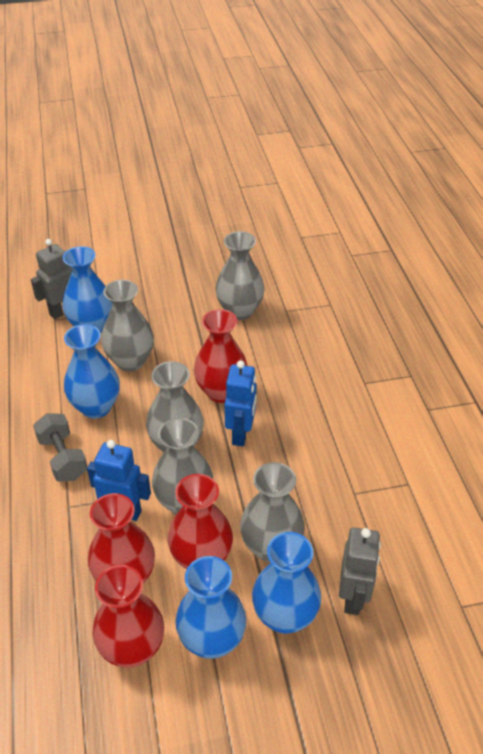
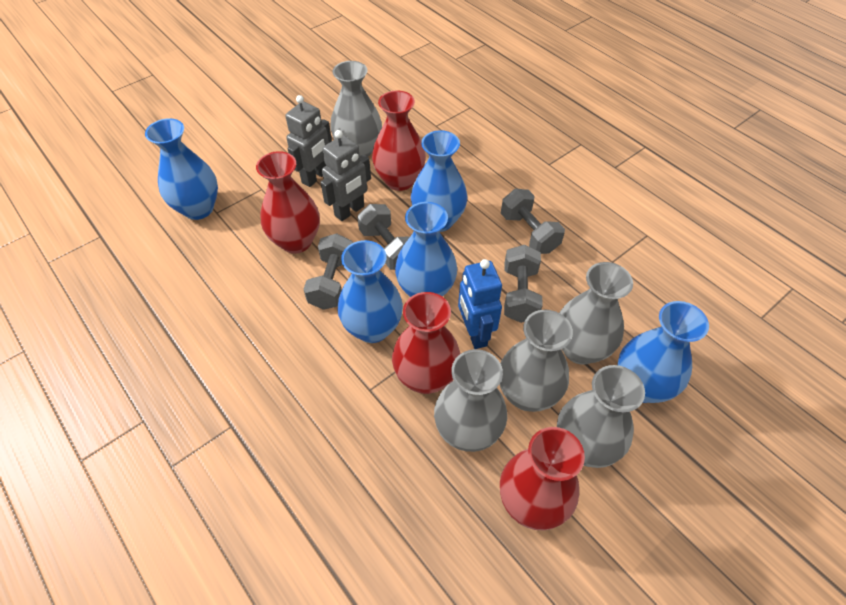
blue robot: 2 -> 1
blue vase: 4 -> 5
grey dumbbell: 1 -> 4

